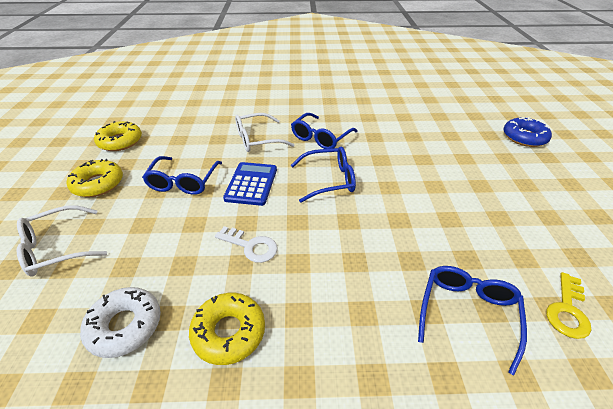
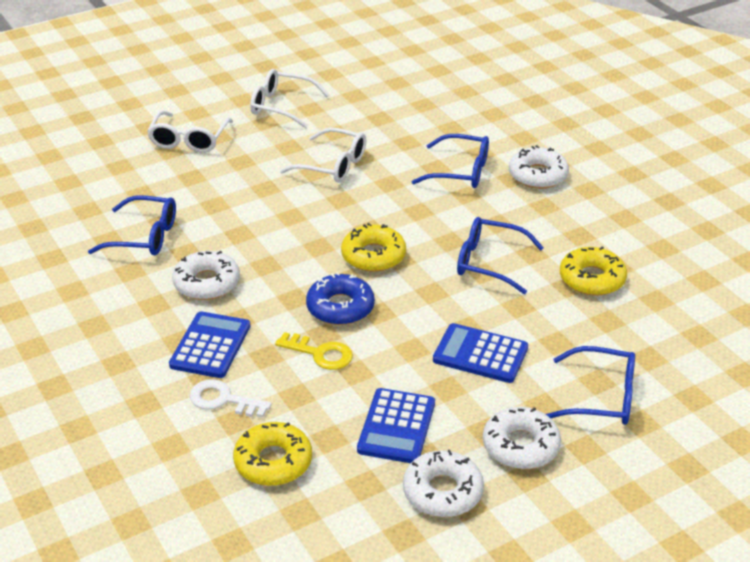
blue calculator: 1 -> 3
white donut: 1 -> 4
white glasses: 2 -> 3

